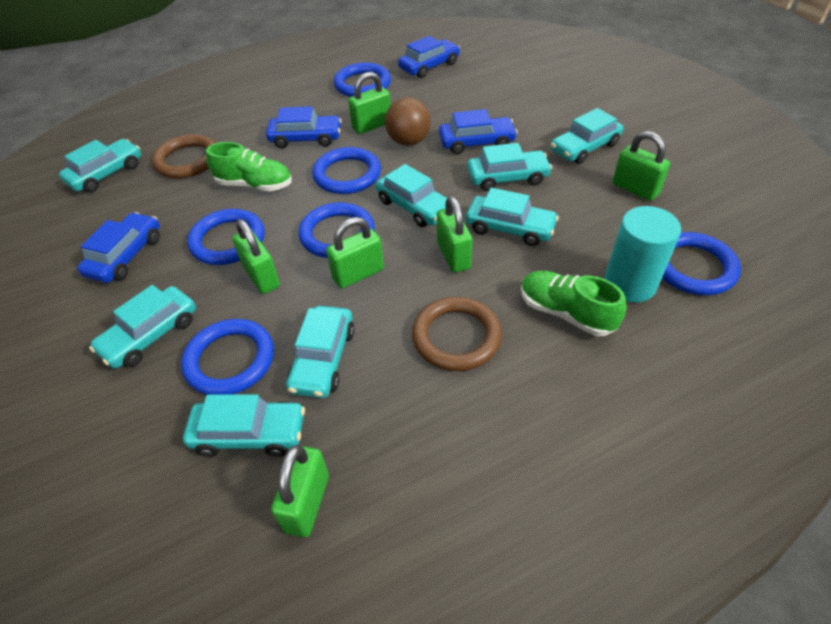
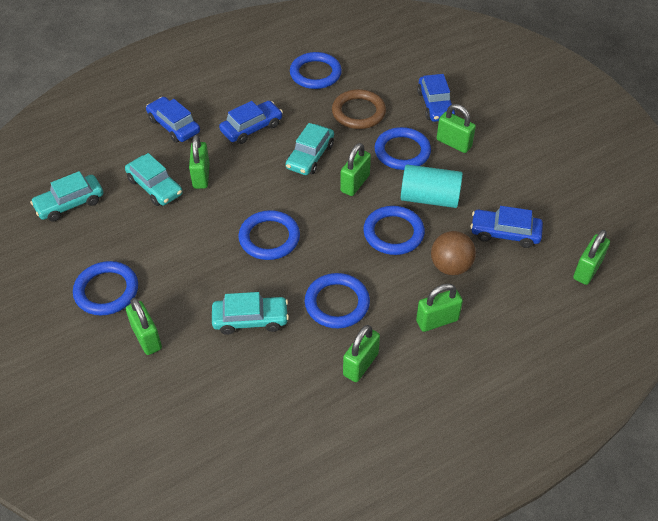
brown ring: 2 -> 1
green padlock: 6 -> 7
green shoe: 2 -> 0
turquoise car: 8 -> 4

